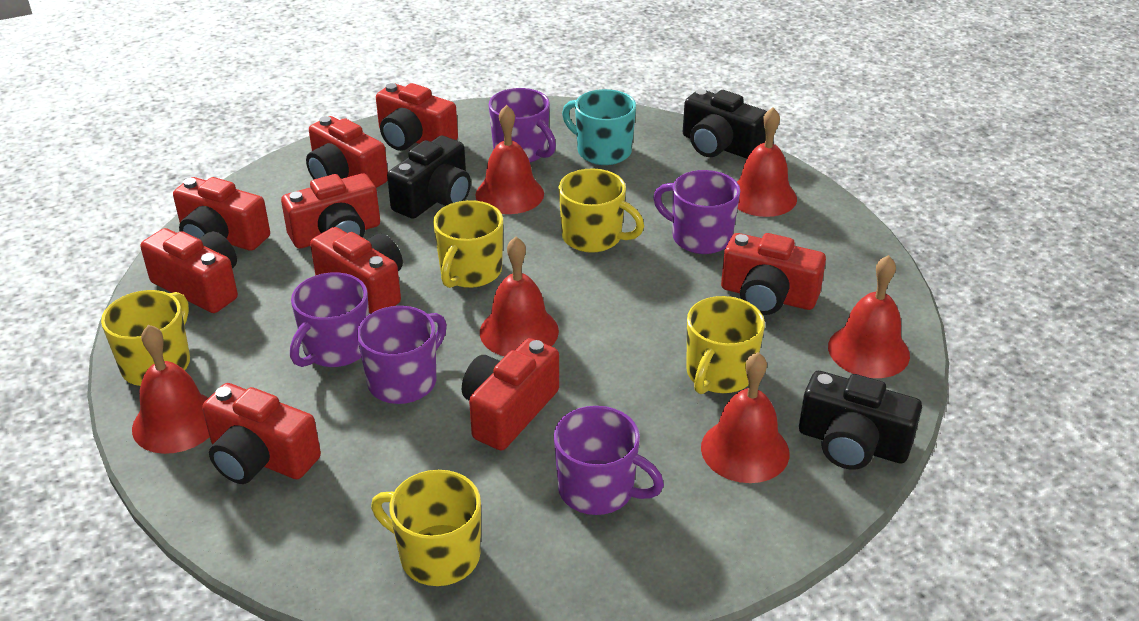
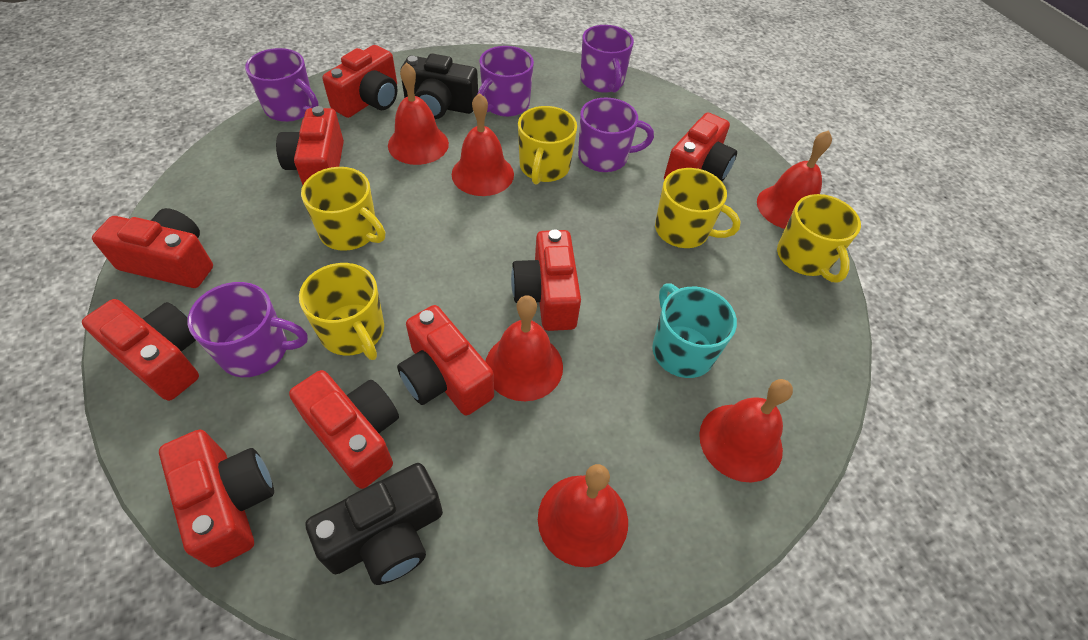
black camera: 3 -> 2

